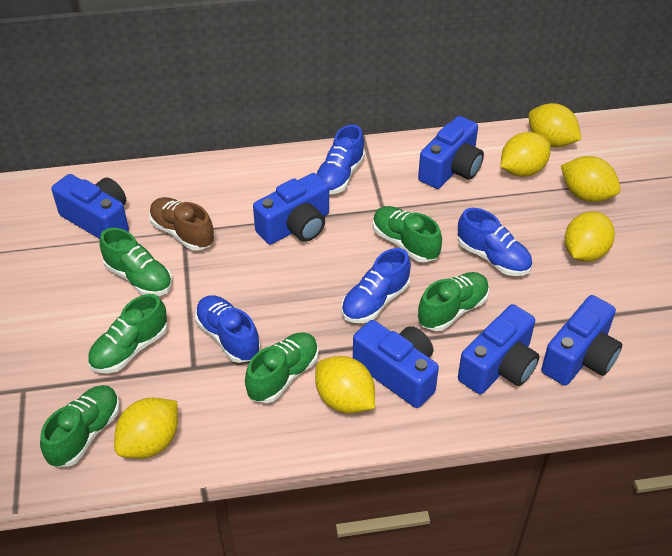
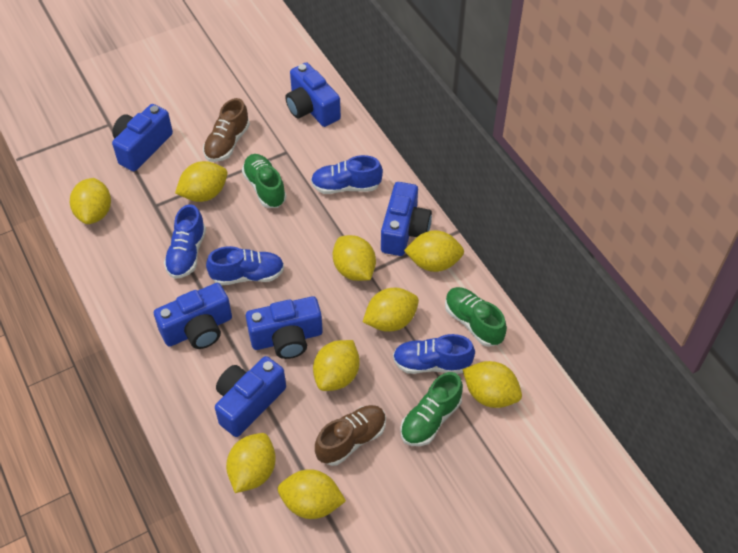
brown shoe: 1 -> 2
green shoe: 6 -> 3
yellow lemon: 6 -> 9

